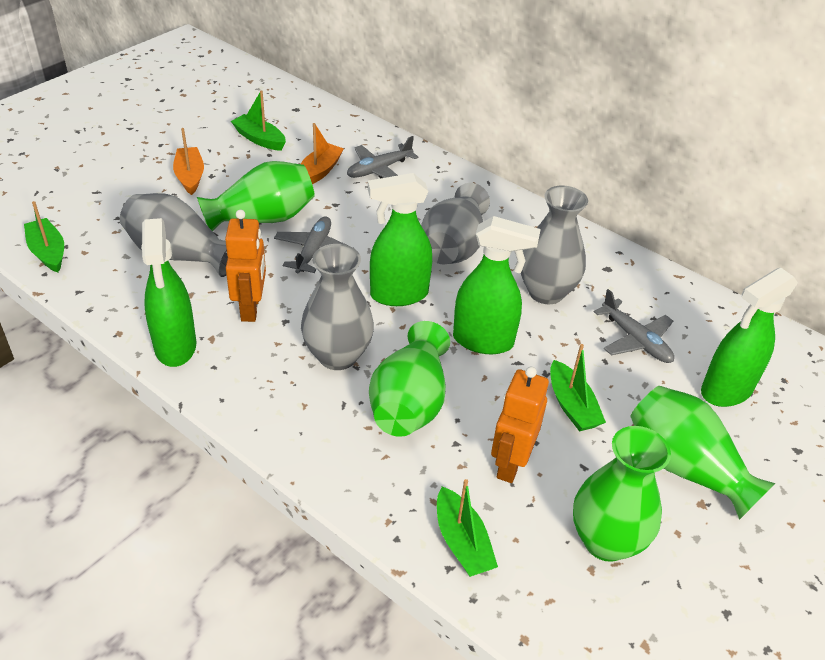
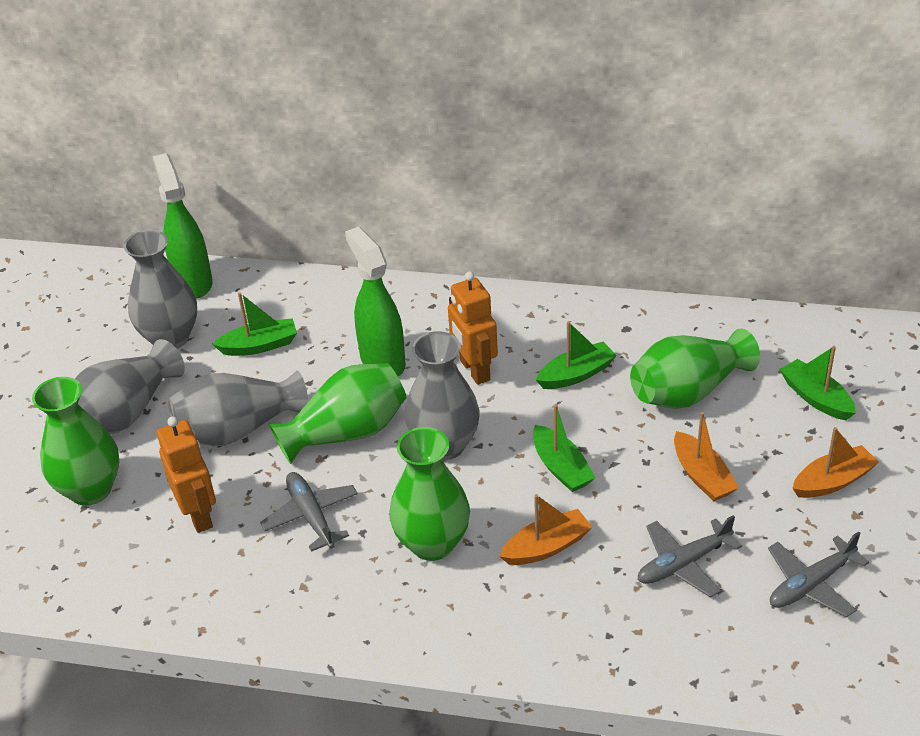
green spray bottle: 4 -> 2
orange boat: 2 -> 3

